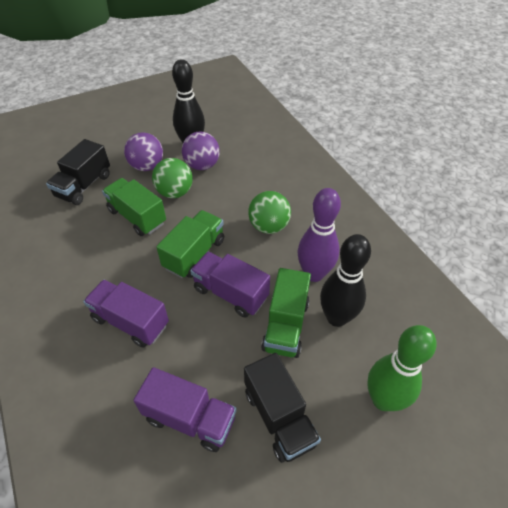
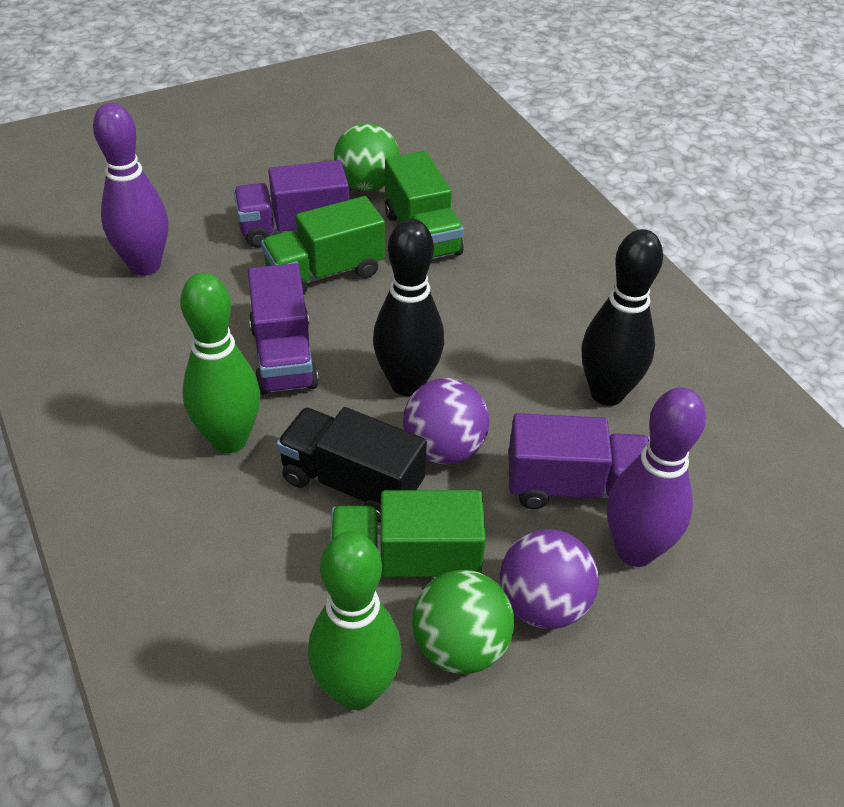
black truck: 2 -> 1
green bowling pin: 1 -> 2
purple bowling pin: 1 -> 2

